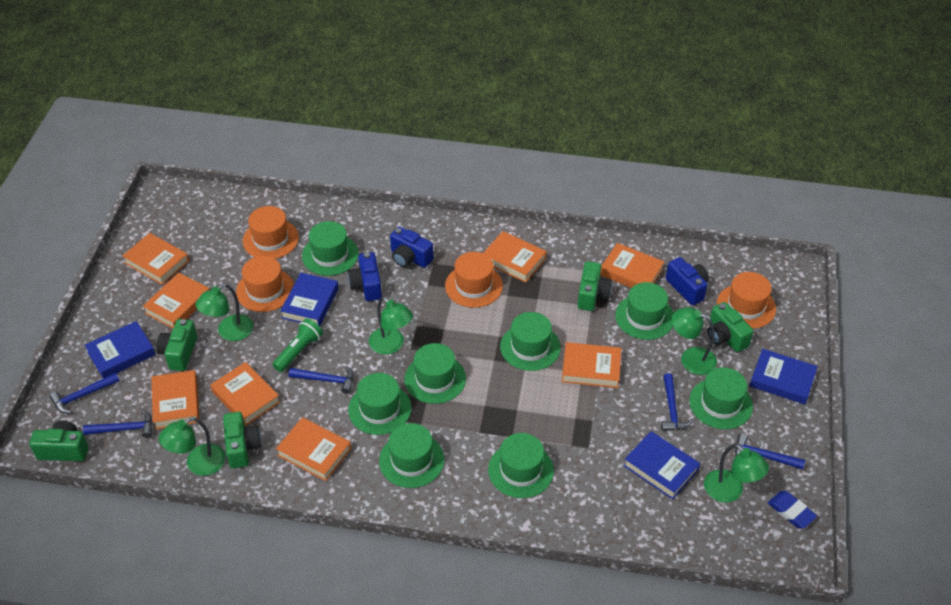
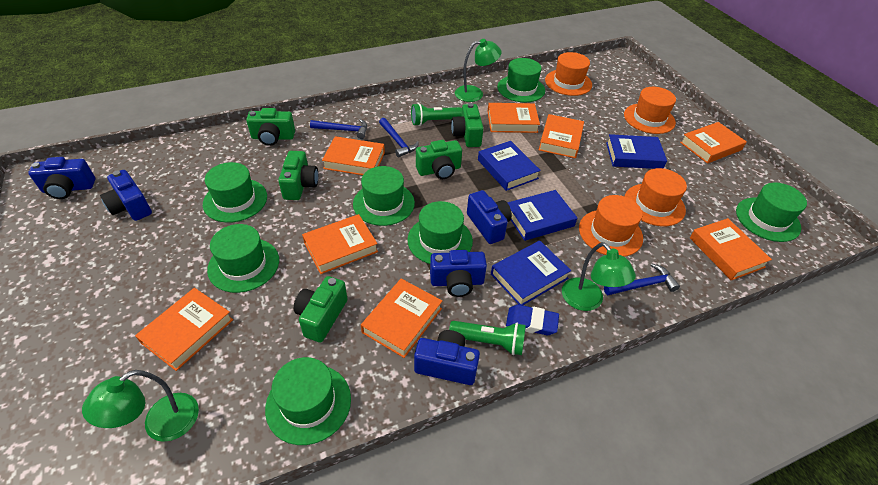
blue camera: 3 -> 5
blue hammer: 5 -> 3
green flashlight: 1 -> 2
green hat: 8 -> 7
green lamp: 5 -> 3

